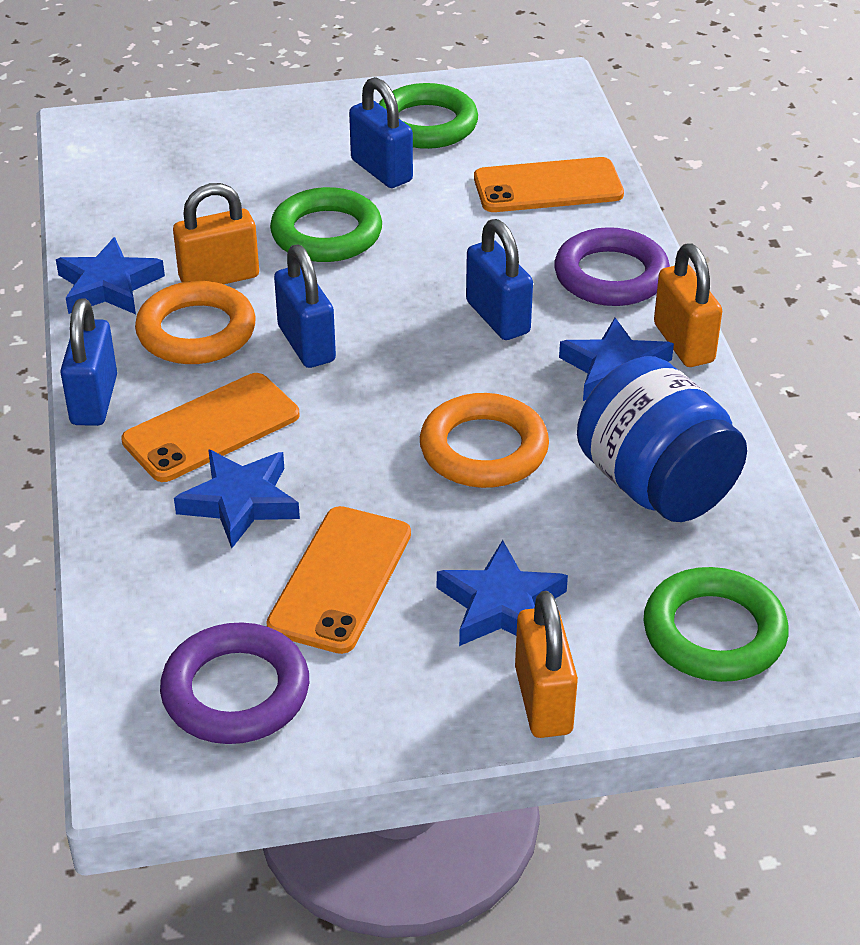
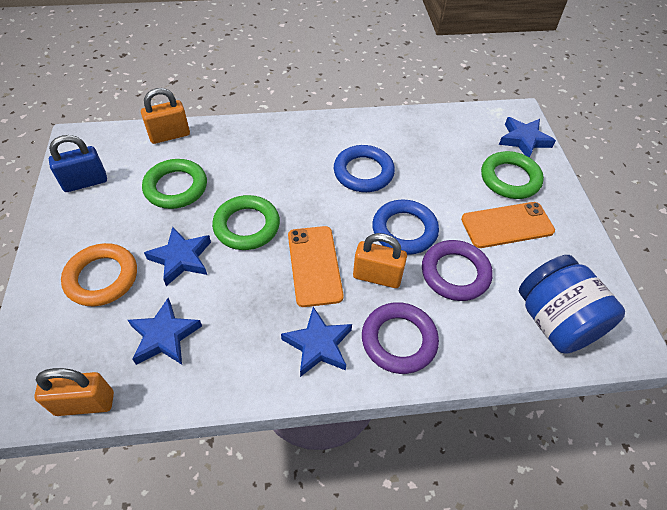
blue padlock: 4 -> 1
blue ring: 0 -> 2
orange phone: 3 -> 2
orange ring: 2 -> 1

